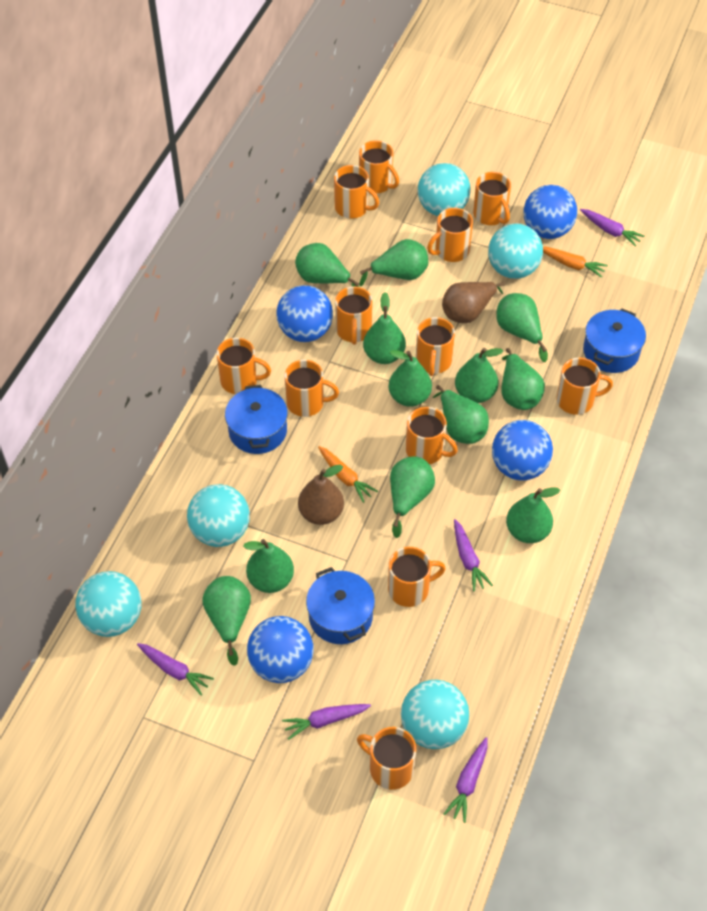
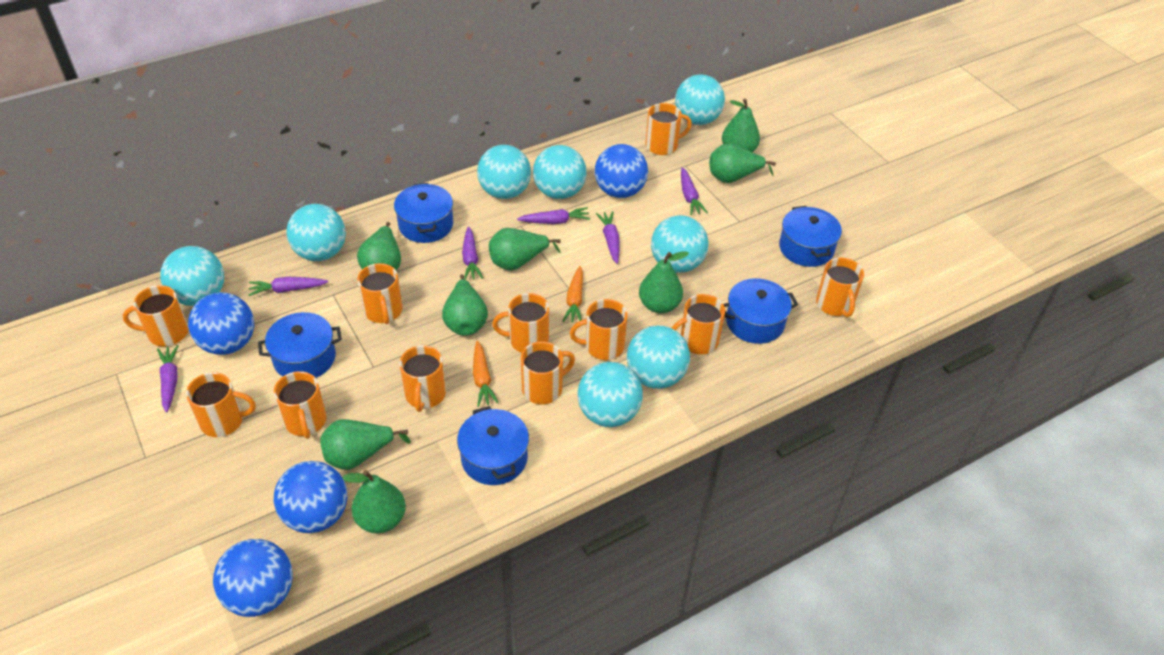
blue pot: 3 -> 5
brown pear: 2 -> 0
green pear: 12 -> 8
orange mug: 12 -> 11
purple carrot: 5 -> 6
turquoise ball: 5 -> 8

